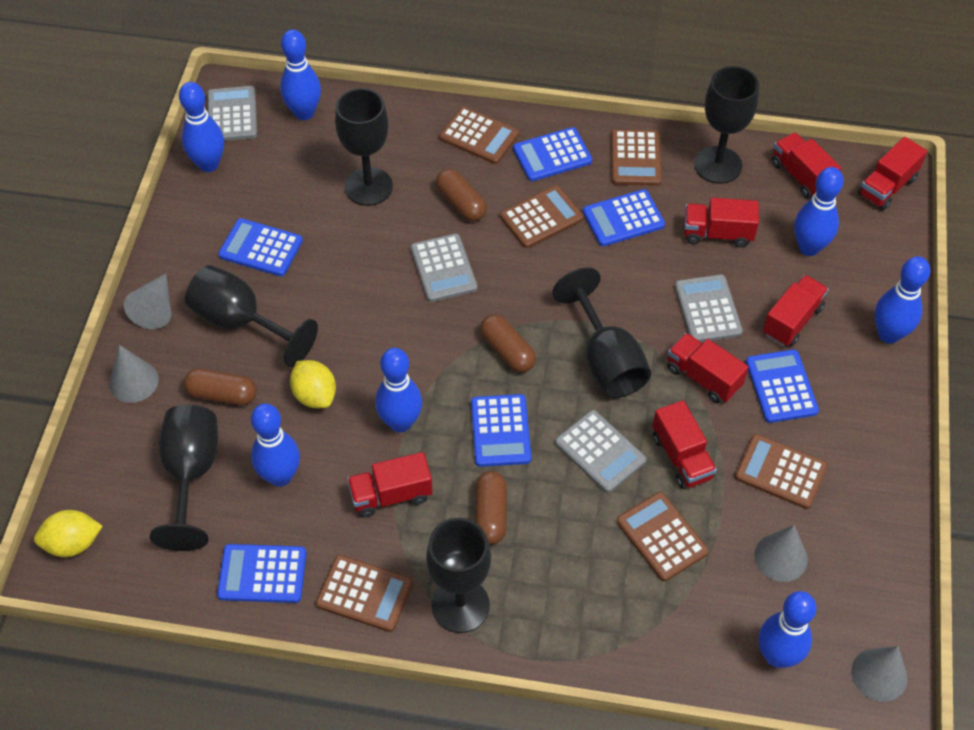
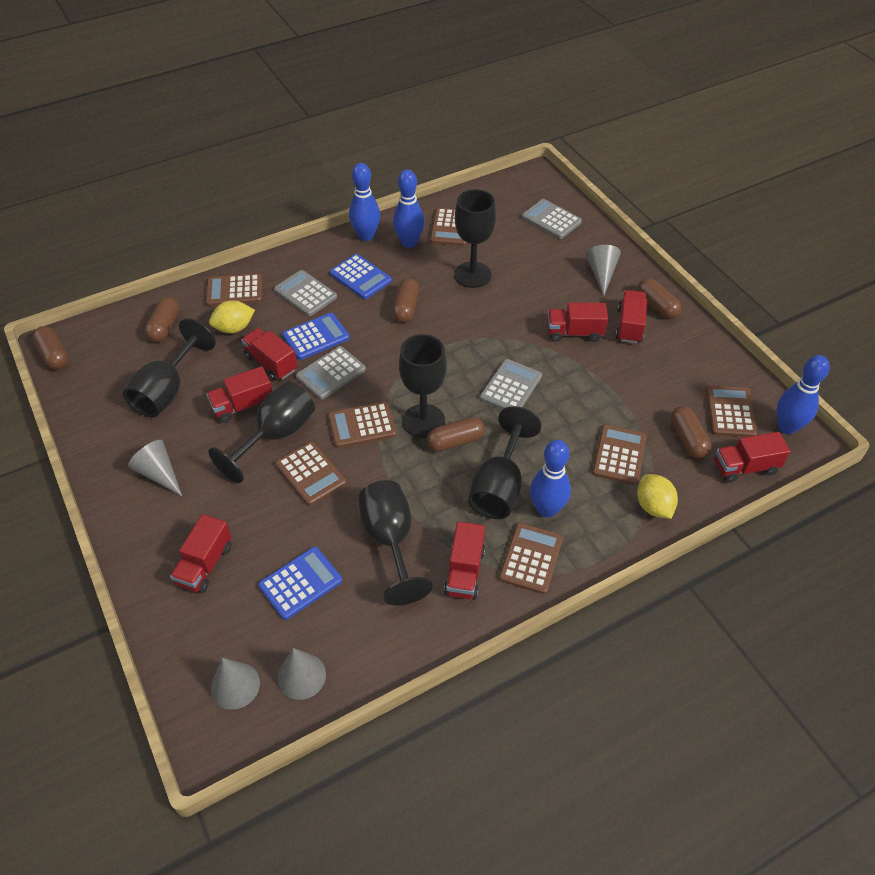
blue bowling pin: 7 -> 4
blue calculator: 6 -> 3
brown calculator: 6 -> 7
brown capsule: 4 -> 6

